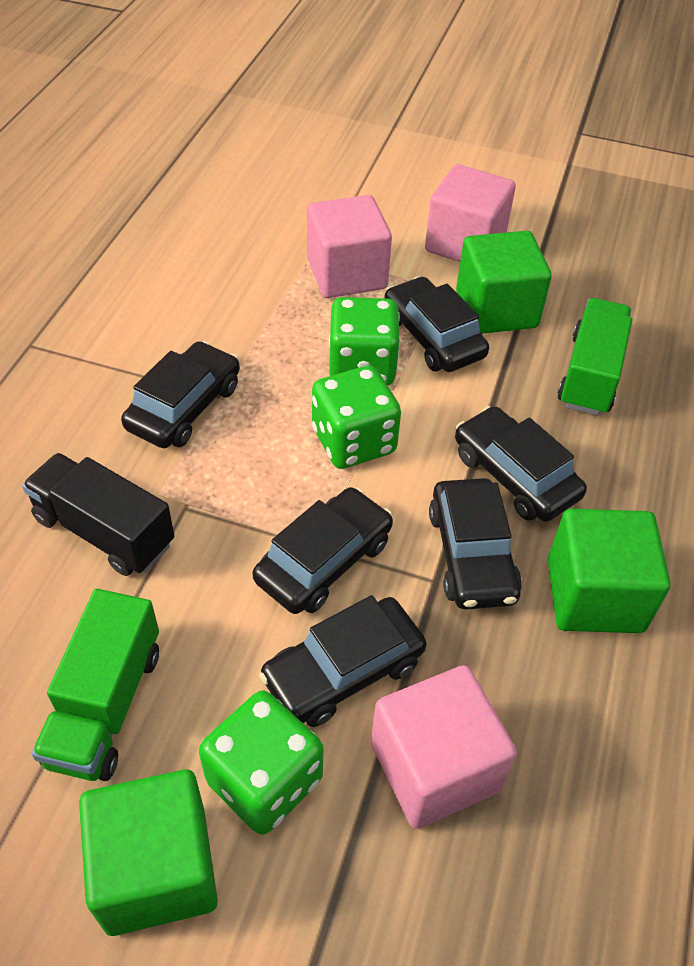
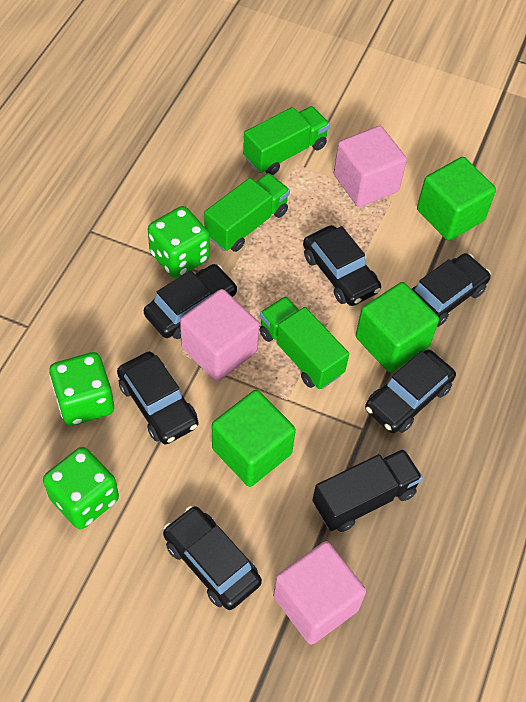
green truck: 2 -> 3

